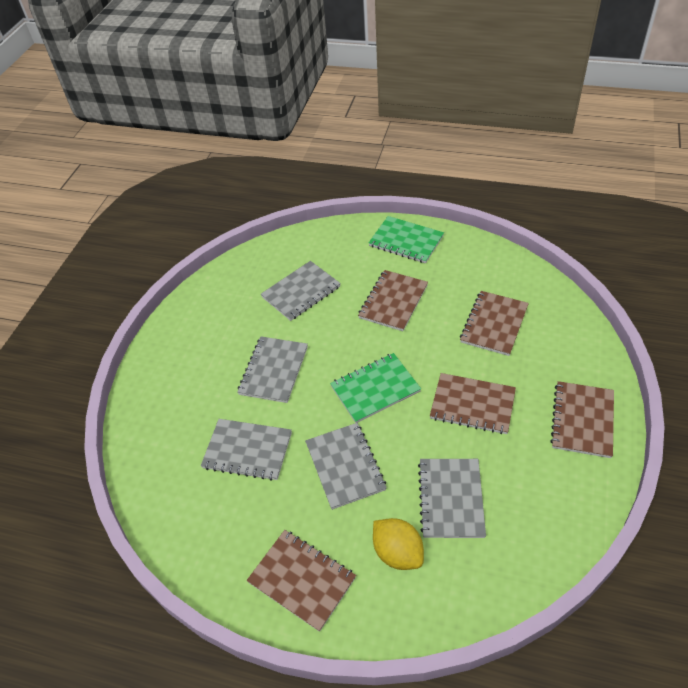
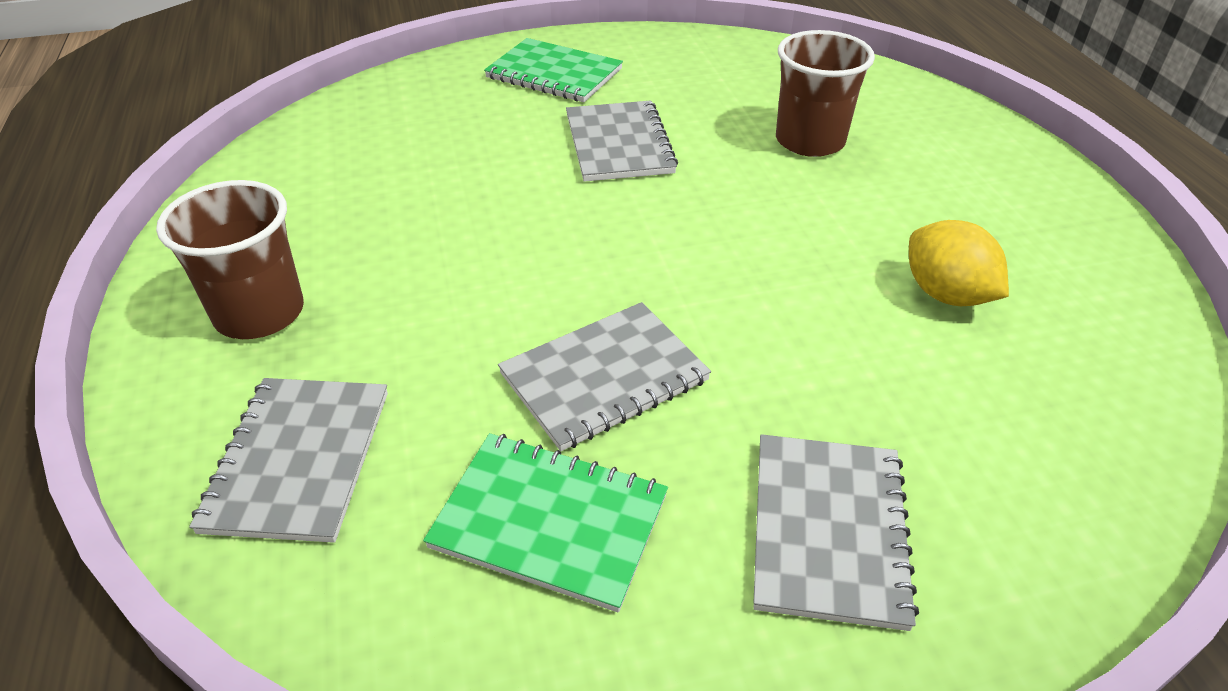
brown cup: 0 -> 2
brown notebook: 5 -> 0
grey notebook: 5 -> 4

